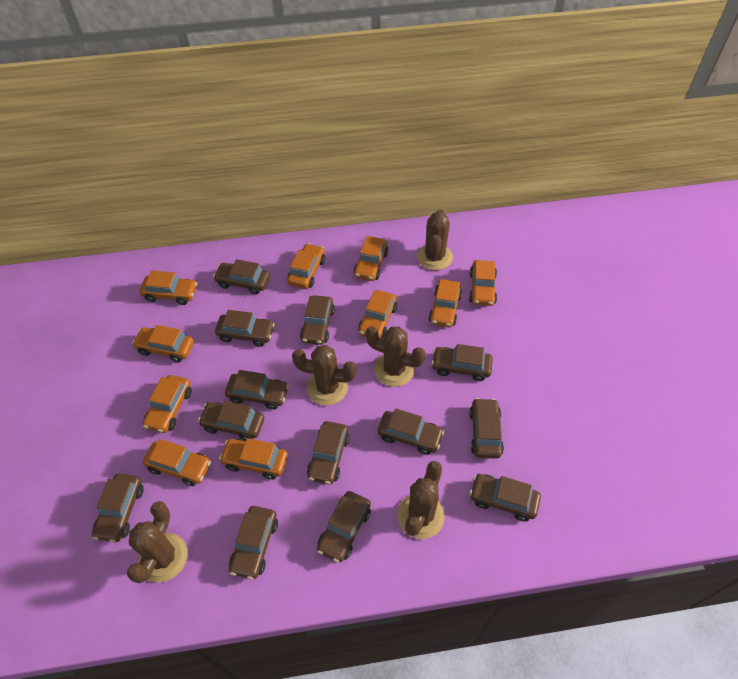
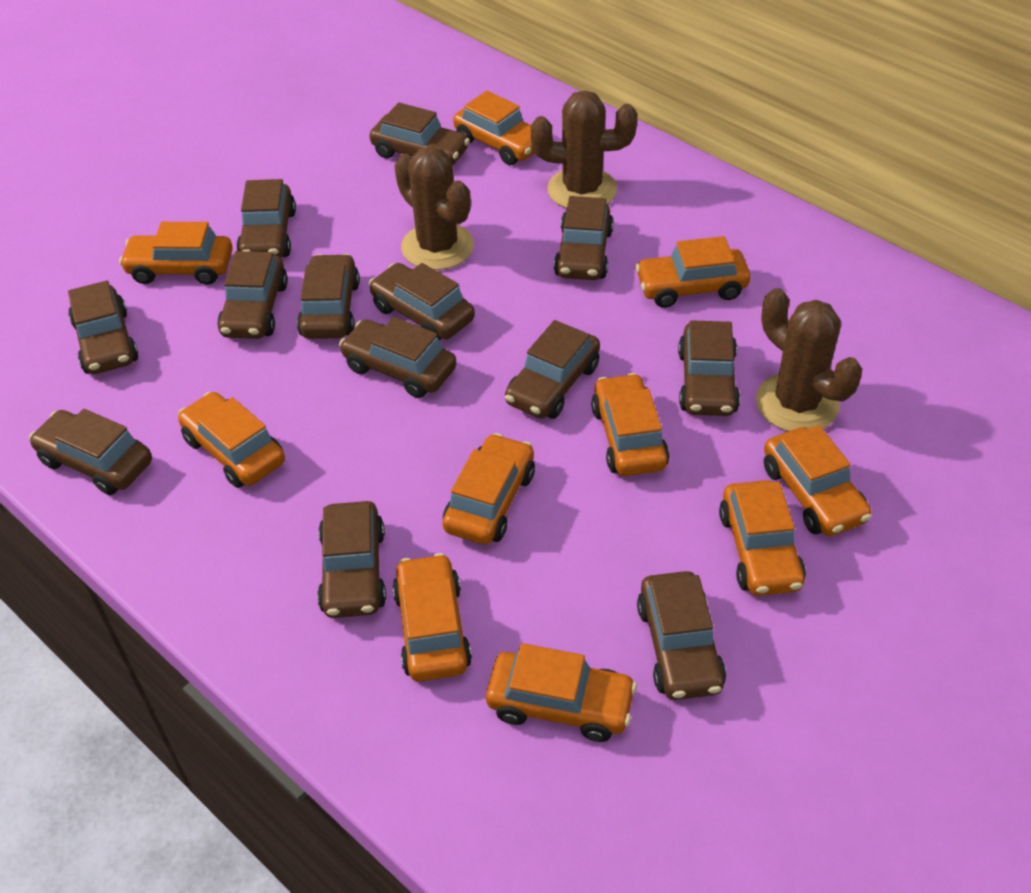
brown cactus: 5 -> 3

